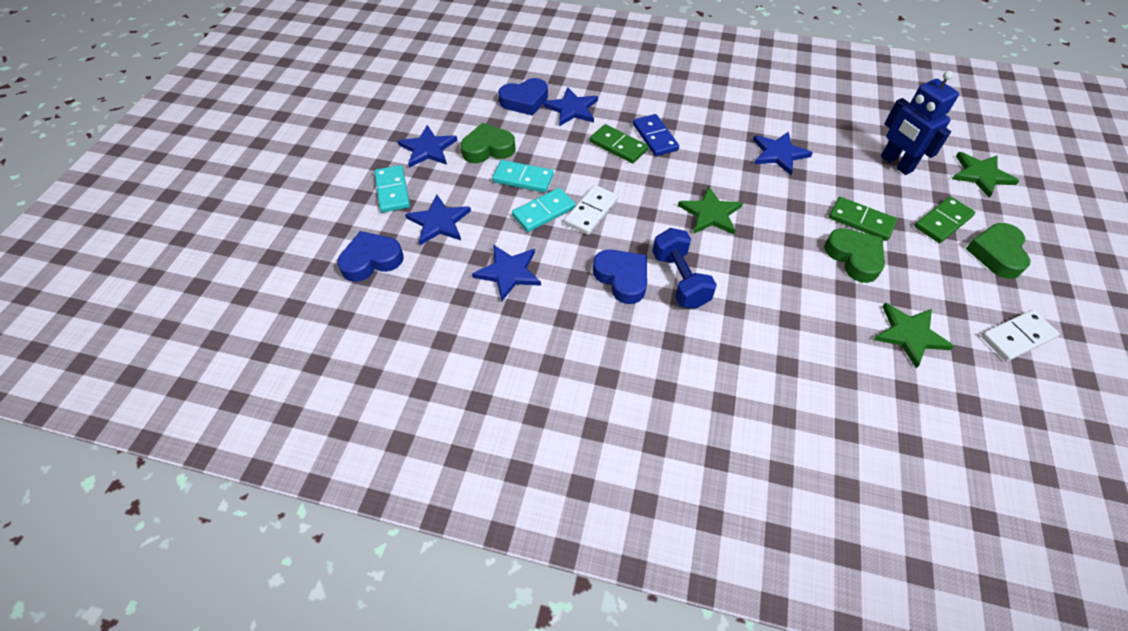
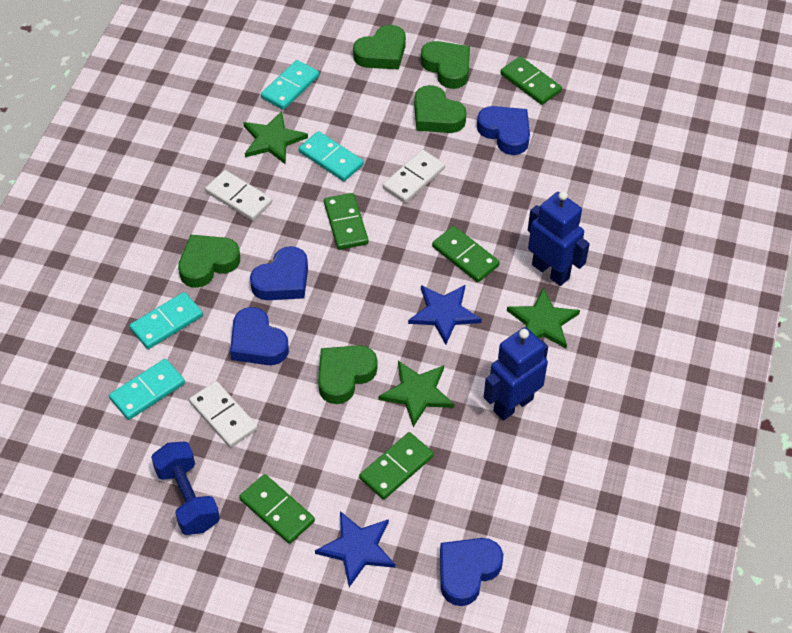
blue domino: 1 -> 0
blue heart: 3 -> 4
blue robot: 1 -> 2
blue star: 5 -> 2
green domino: 3 -> 5
green heart: 3 -> 5
turquoise domino: 3 -> 4
white domino: 2 -> 3

